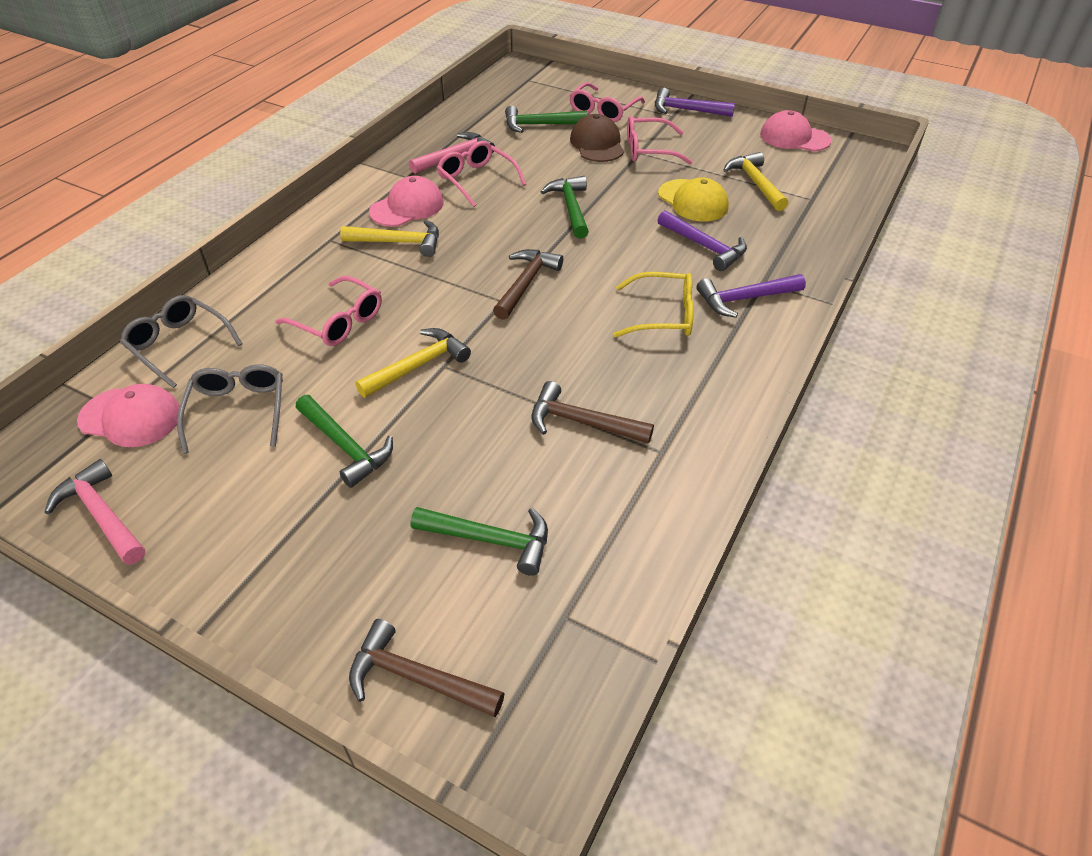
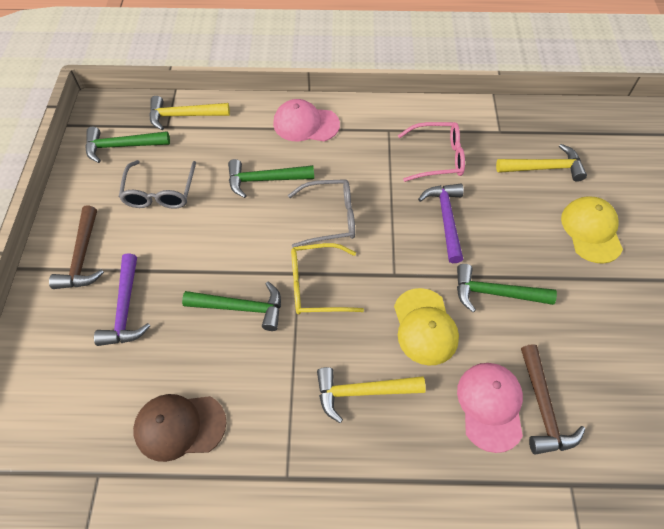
brown hammer: 3 -> 2
pink cap: 3 -> 2
pink glasses: 4 -> 1
pink hammer: 2 -> 0
purple hammer: 3 -> 2
yellow cap: 1 -> 2

